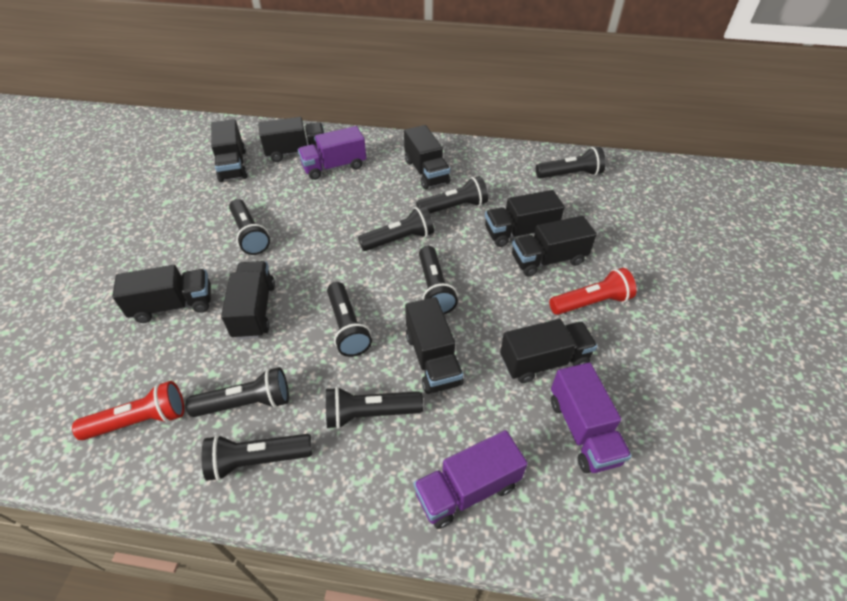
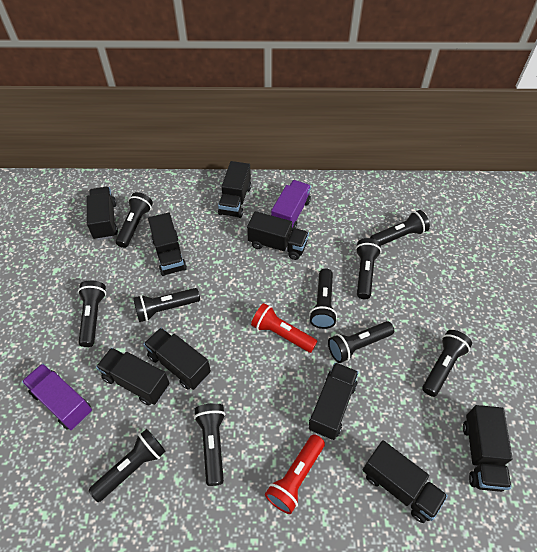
black flashlight: 9 -> 10
purple truck: 3 -> 2

